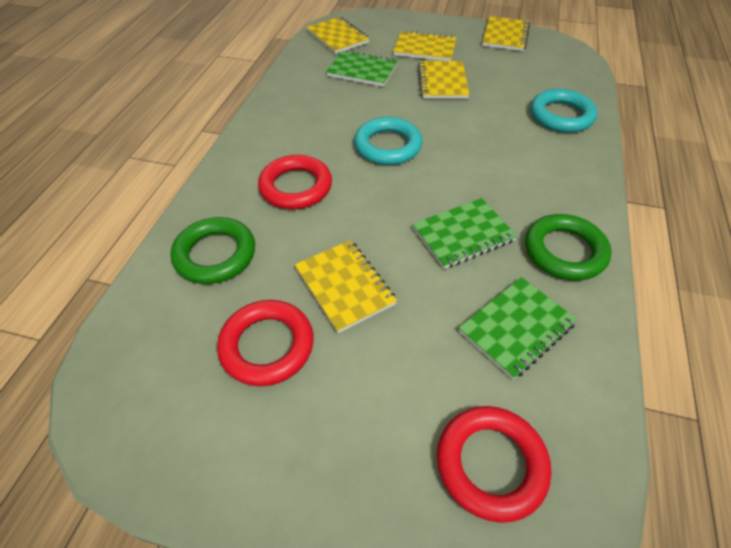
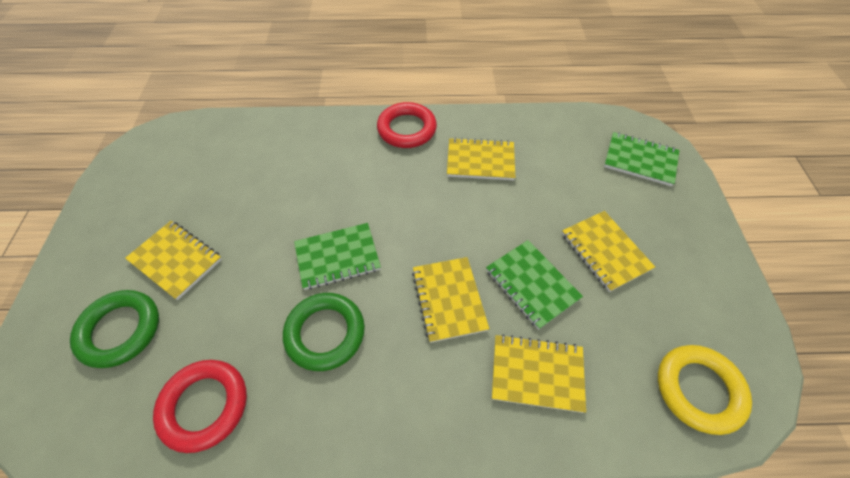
red ring: 3 -> 2
turquoise ring: 2 -> 0
yellow ring: 0 -> 1

